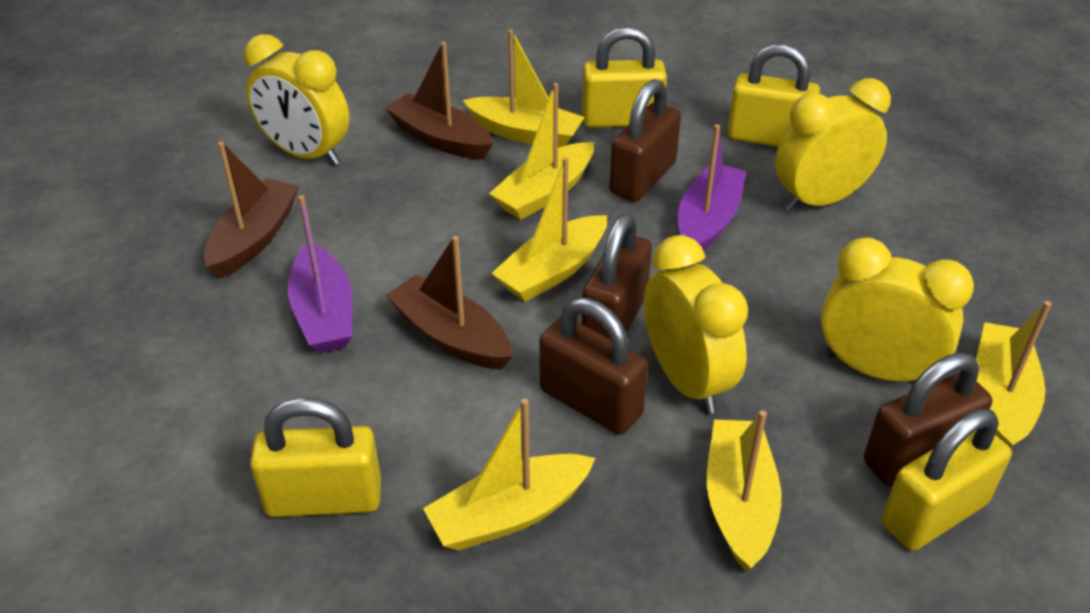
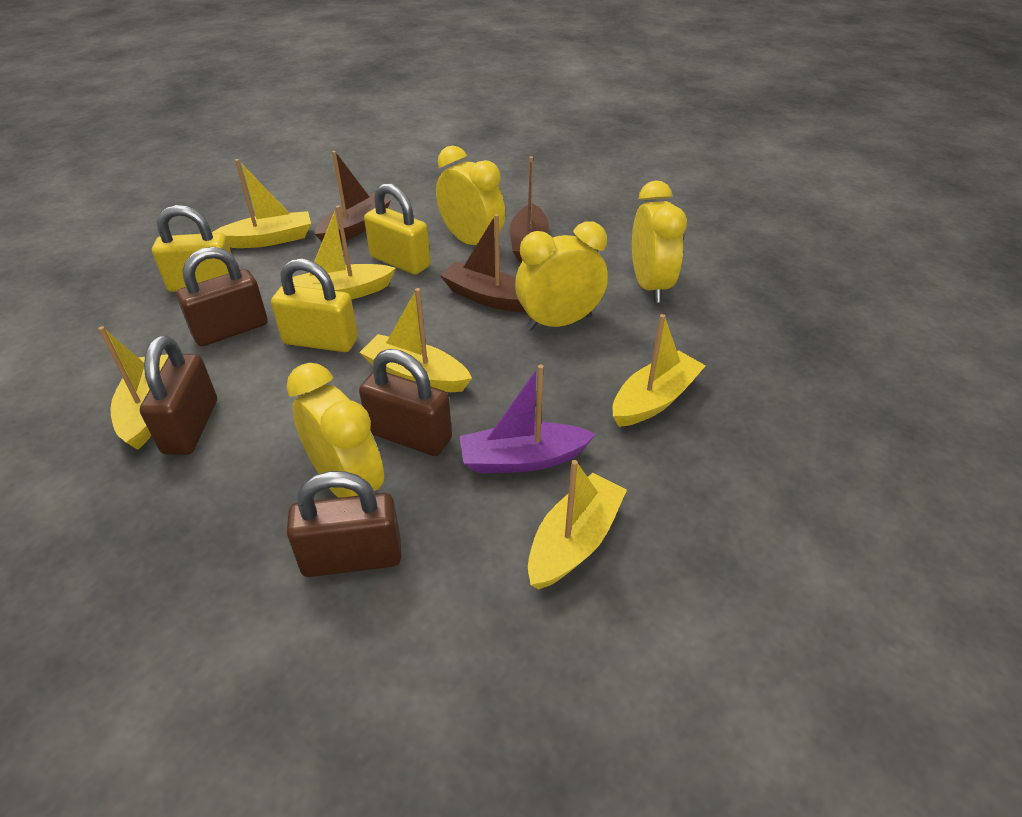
purple boat: 2 -> 1
yellow padlock: 4 -> 3

